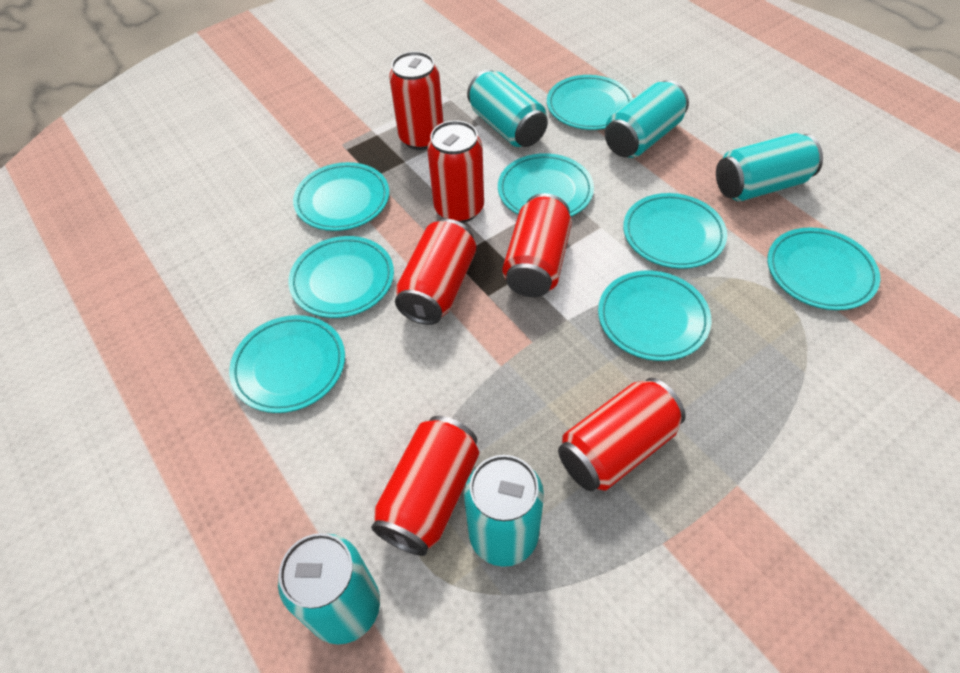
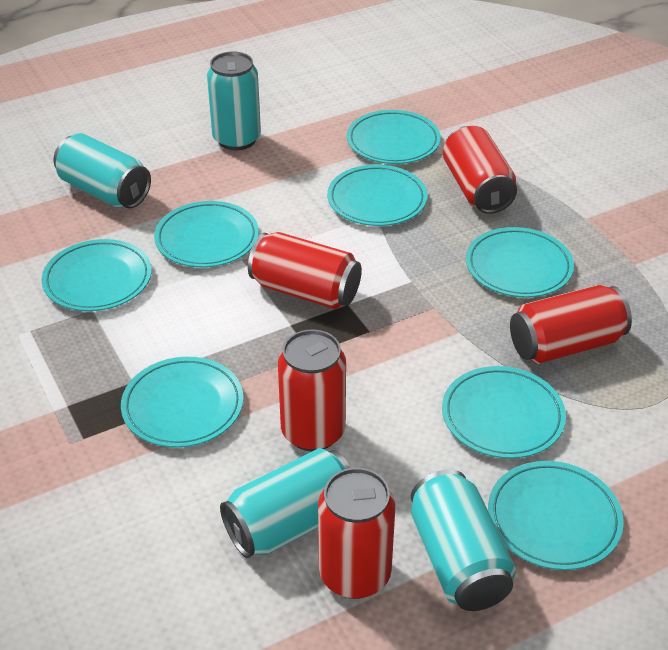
red can: 6 -> 5
turquoise can: 5 -> 4

